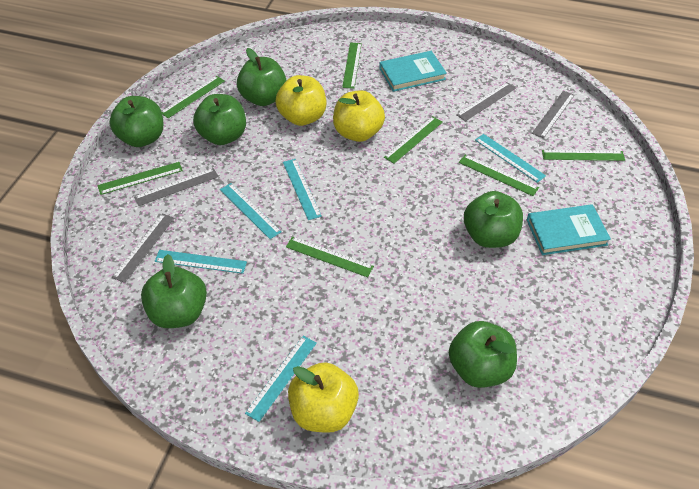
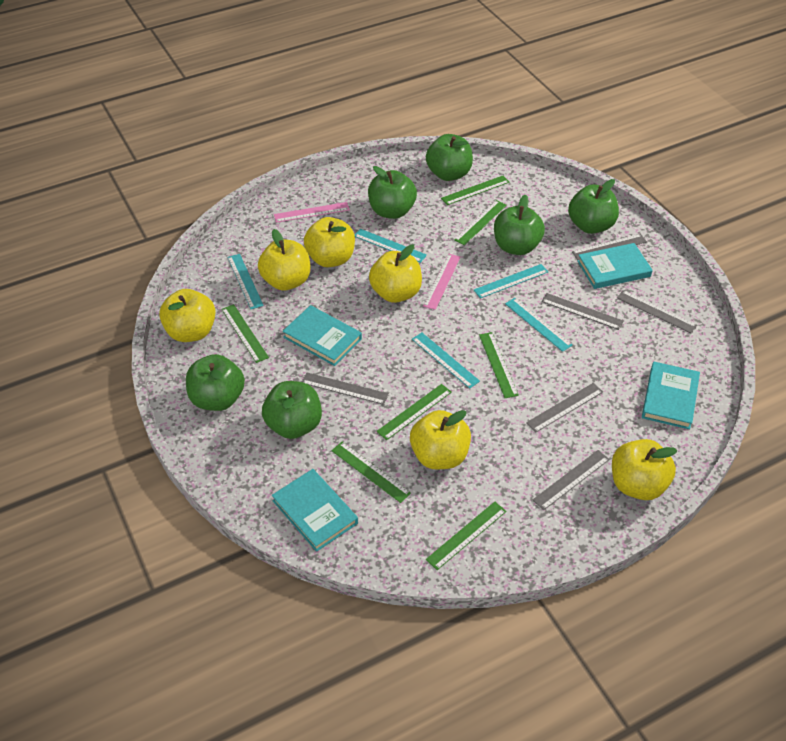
grey ruler: 4 -> 6
pink ruler: 0 -> 2
turquoise book: 2 -> 4
yellow apple: 3 -> 6

